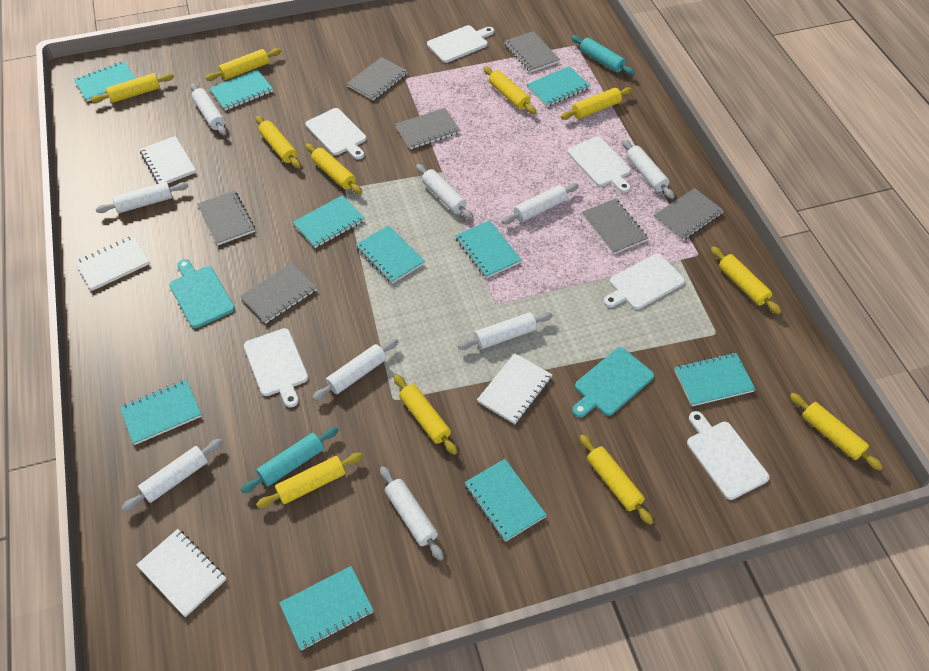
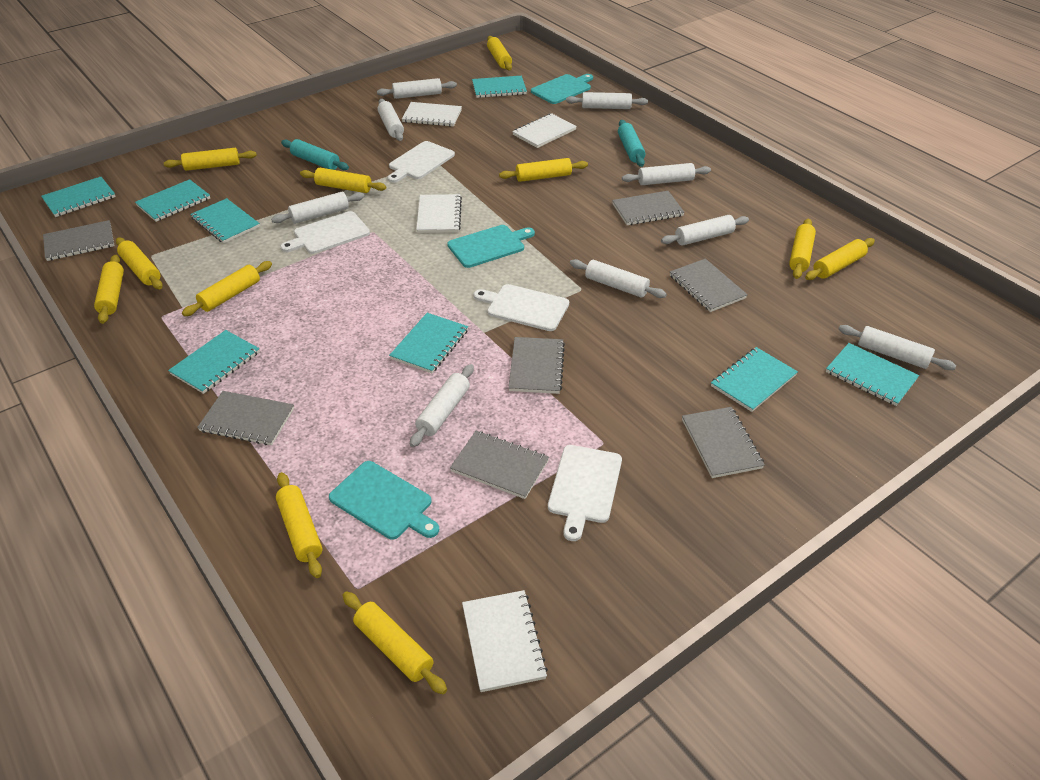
turquoise cutting board: 2 -> 3
turquoise notebook: 10 -> 8
white cutting board: 6 -> 4

